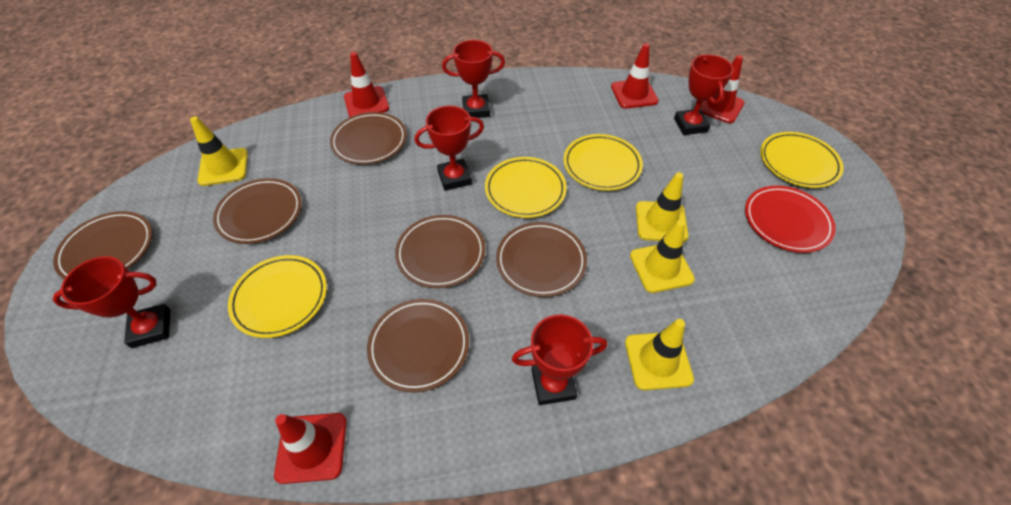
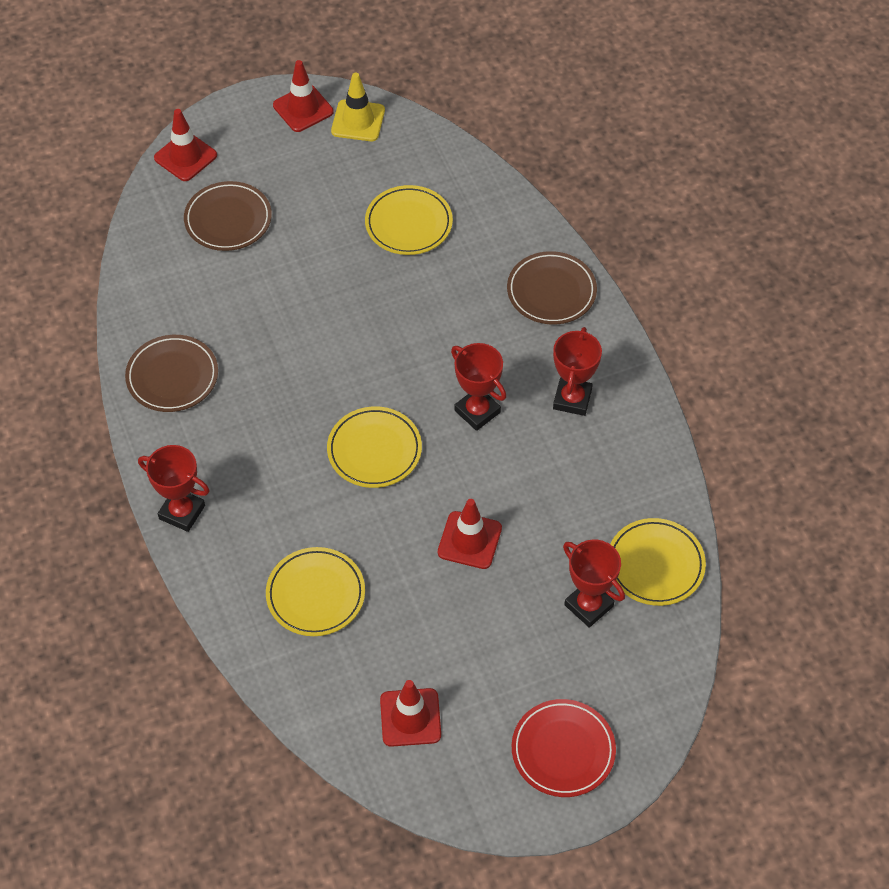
brown plate: 6 -> 3
red trophy: 5 -> 4
yellow traffic cone: 4 -> 1

